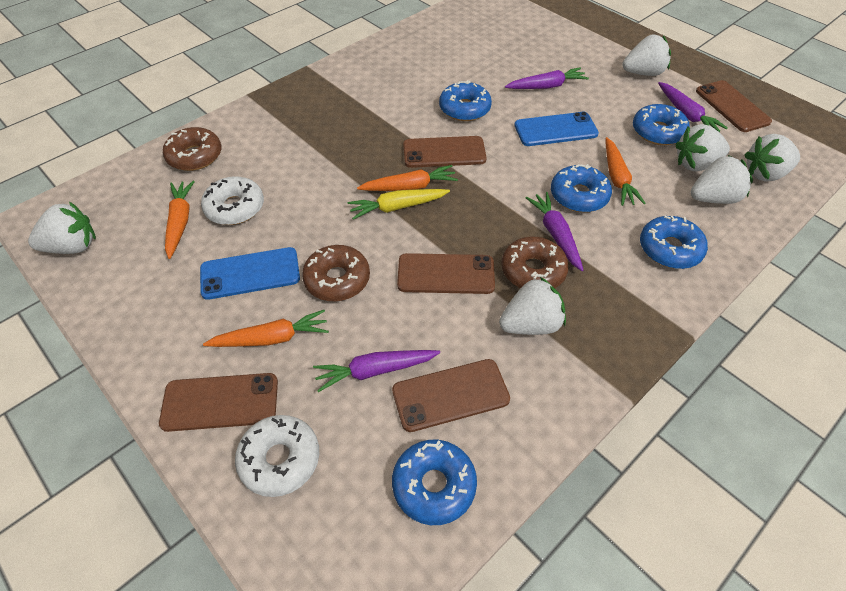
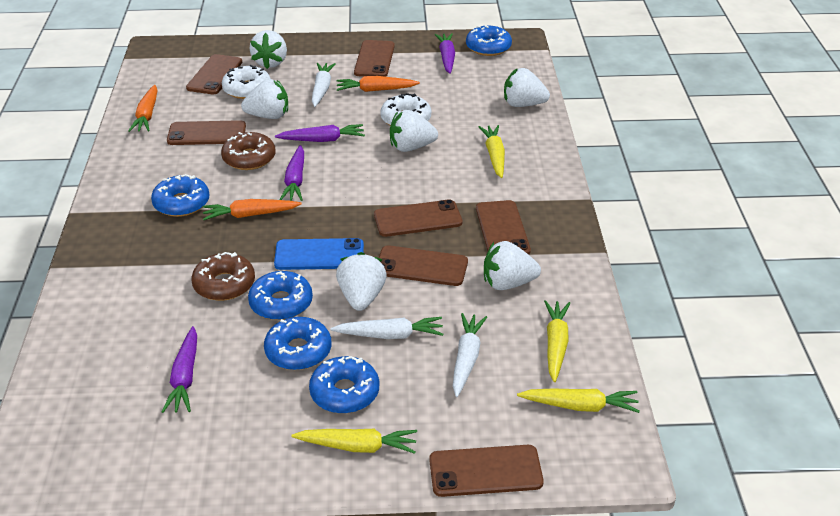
blue phone: 2 -> 1
brown donut: 3 -> 2
brown phone: 5 -> 7
orange carrot: 4 -> 3
white carrot: 0 -> 3
yellow carrot: 1 -> 4

